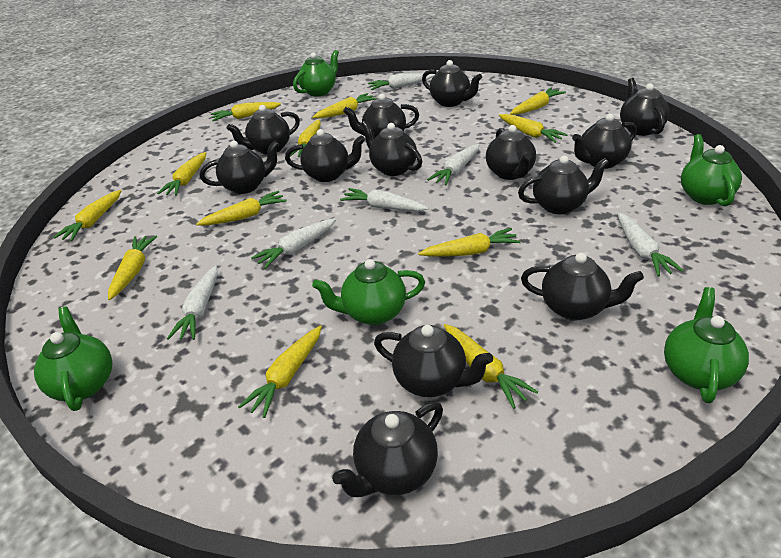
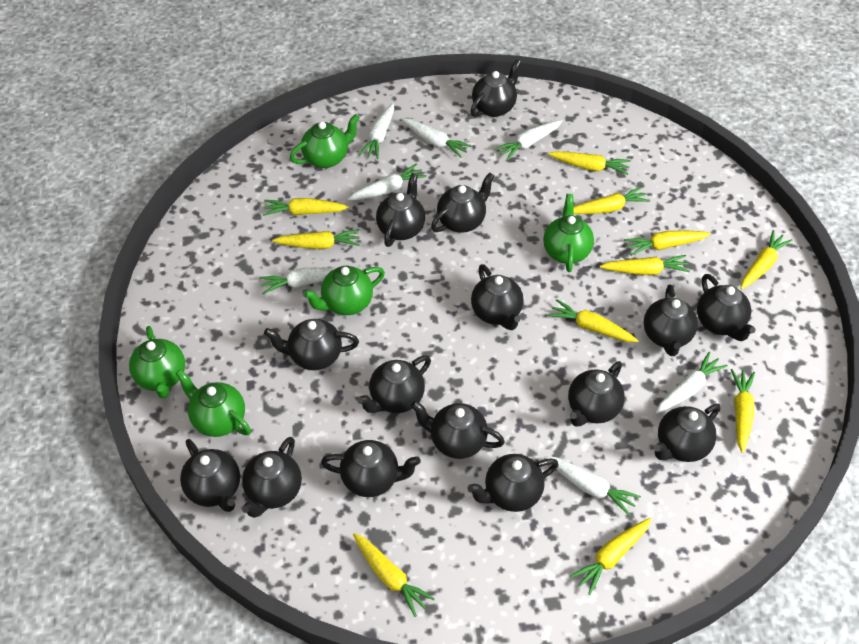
black teapot: 13 -> 15
white carrot: 6 -> 7
yellow carrot: 12 -> 11

